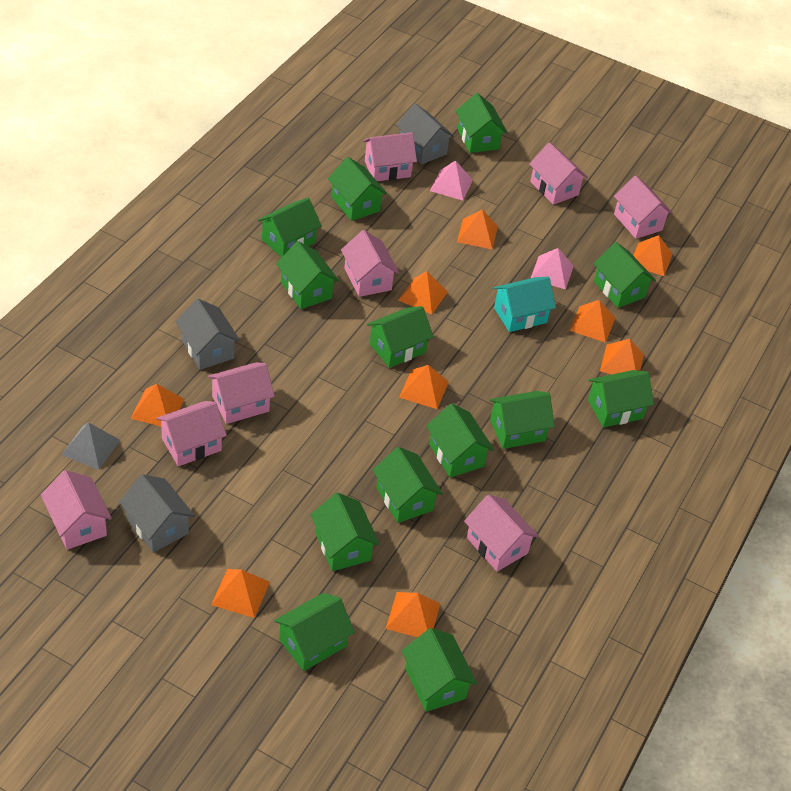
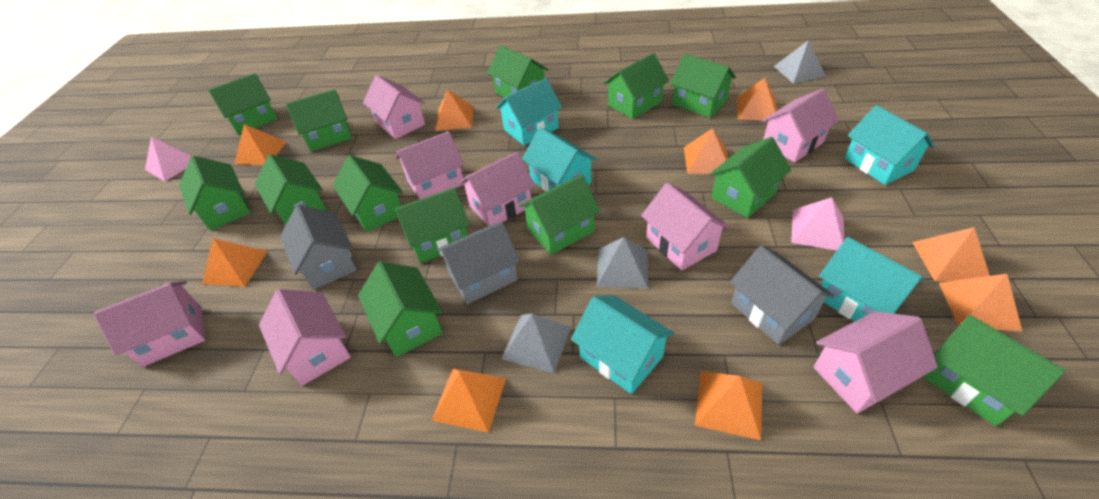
grey pyramid: 1 -> 3
turquoise house: 1 -> 5

